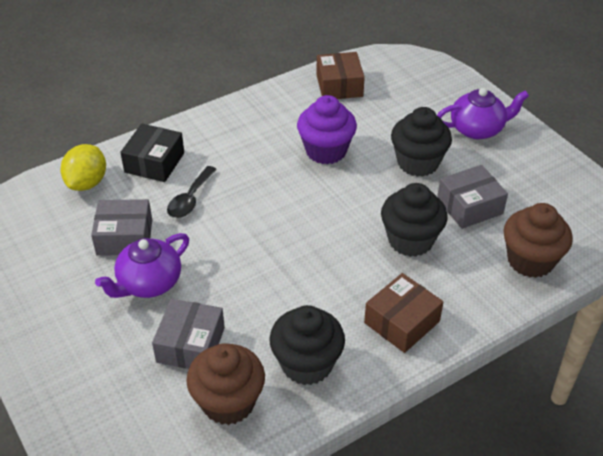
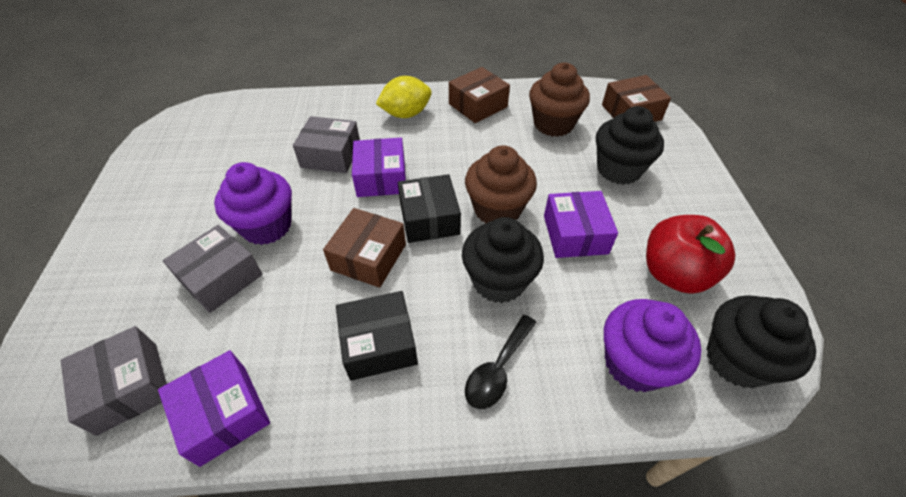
black box: 1 -> 2
brown box: 2 -> 3
purple box: 0 -> 3
purple cupcake: 1 -> 2
purple teapot: 2 -> 0
red apple: 0 -> 1

